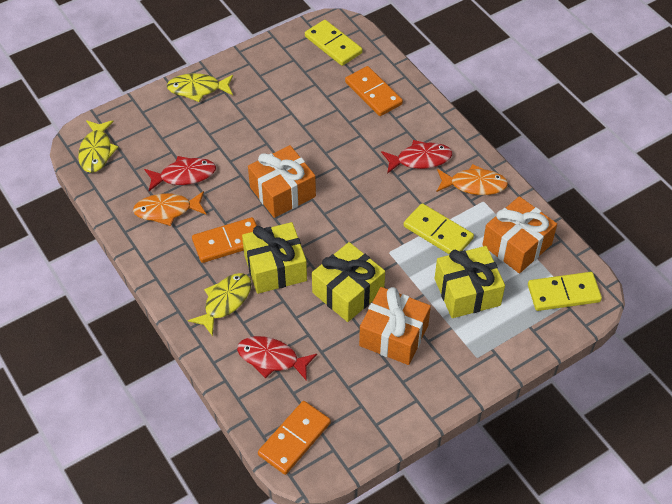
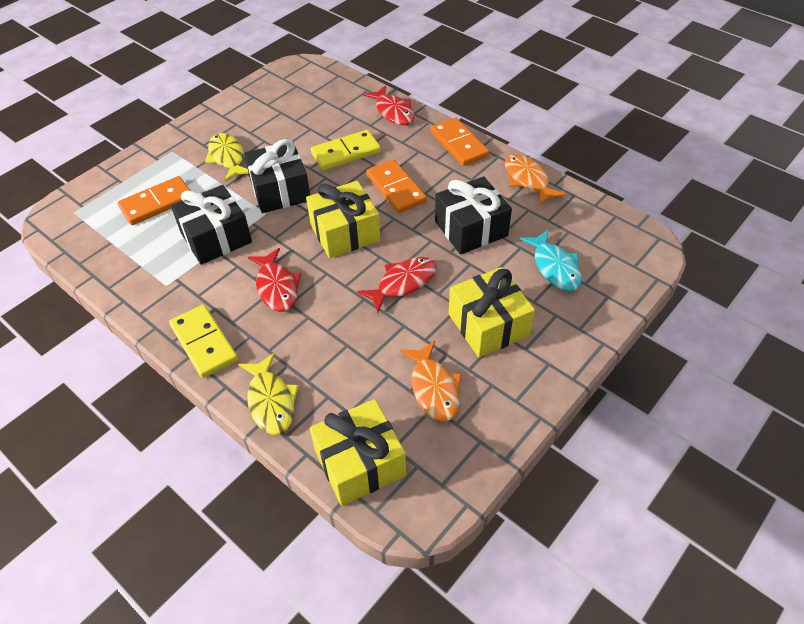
black gift: 0 -> 3
orange gift: 3 -> 0
turquoise fish: 0 -> 1
yellow domino: 3 -> 2
yellow fish: 3 -> 2

